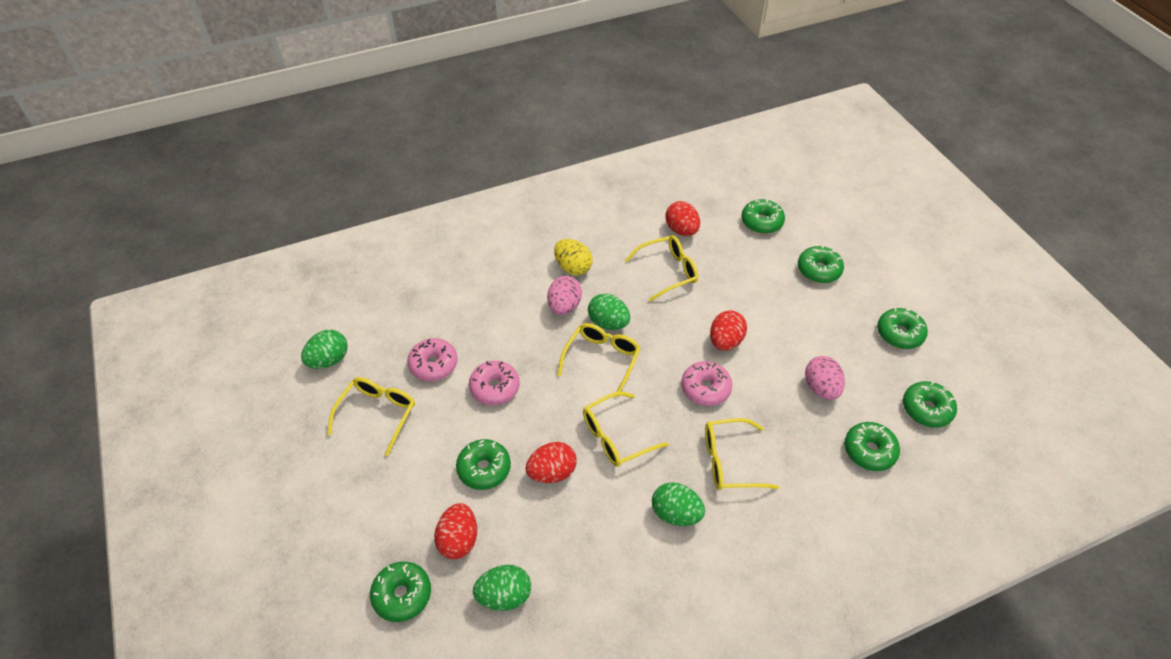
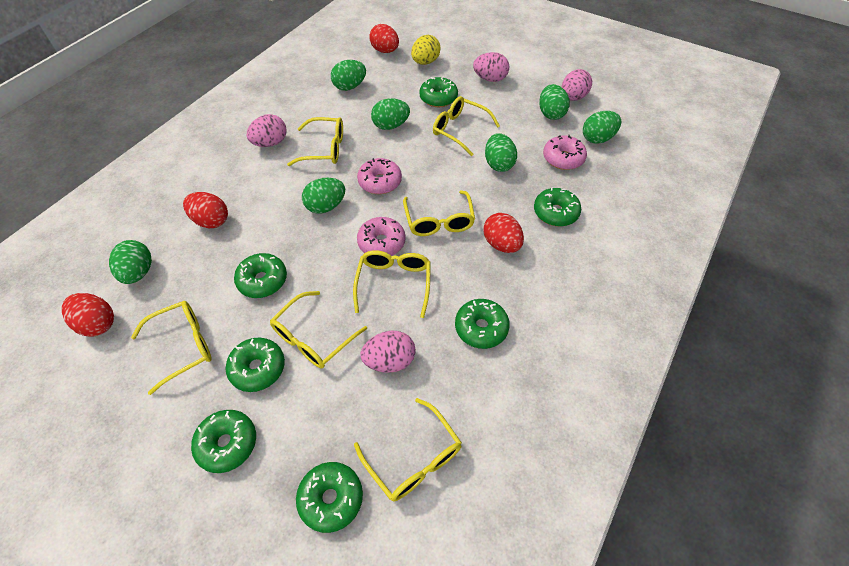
green egg: 4 -> 7
pink egg: 2 -> 4
yellow glasses: 5 -> 7

